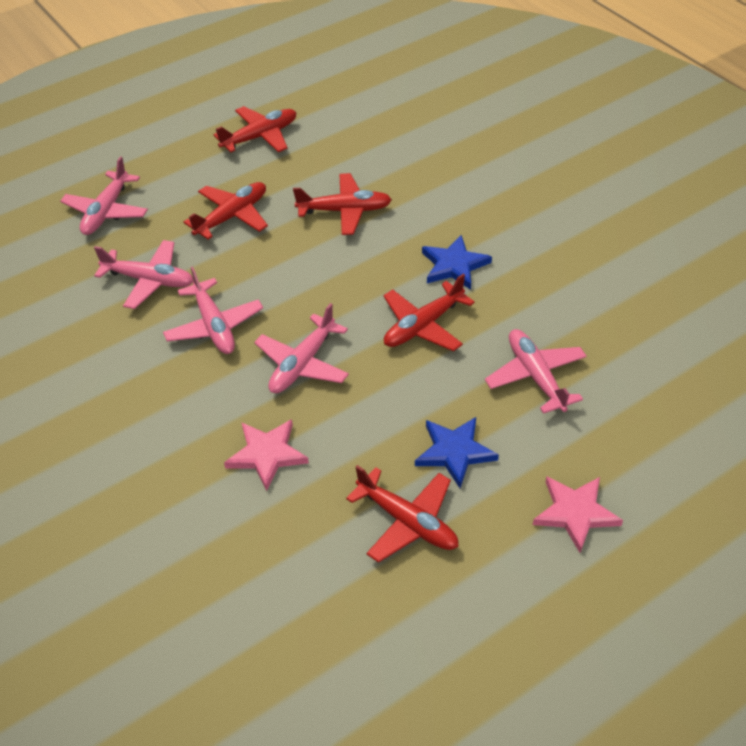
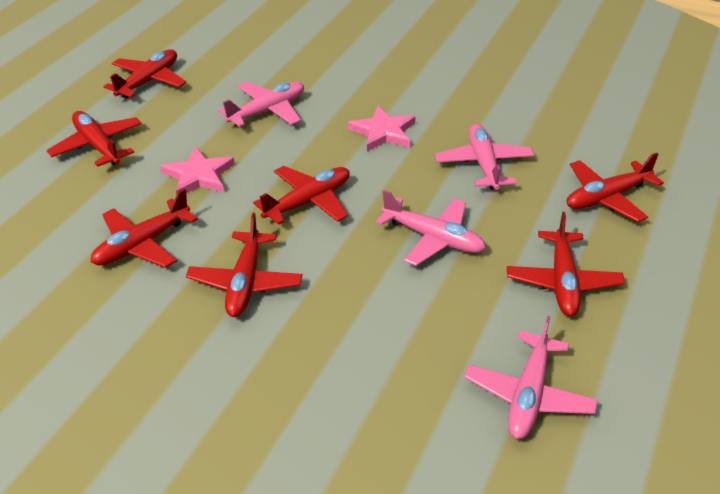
blue star: 2 -> 0
pink plane: 5 -> 4
red plane: 5 -> 7

